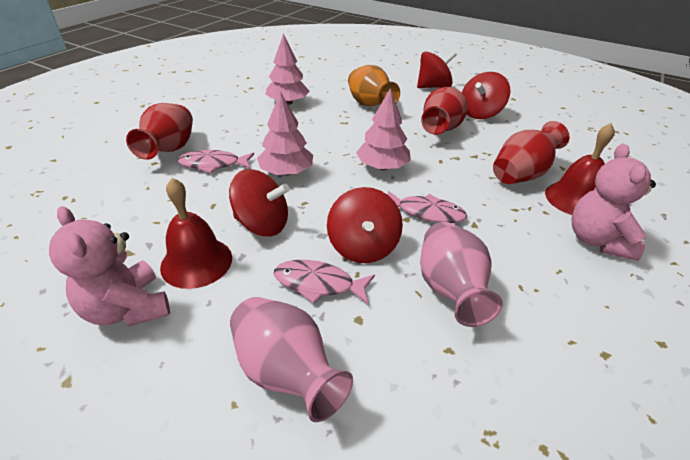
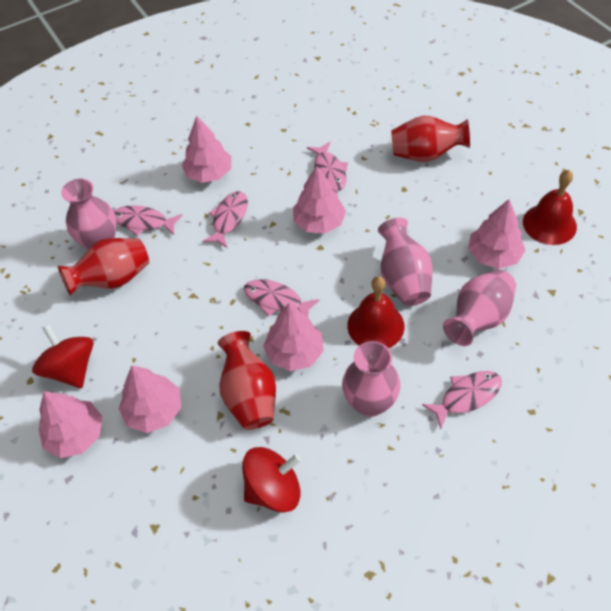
orange vase: 1 -> 0
pink fish: 3 -> 5
pink teddy bear: 2 -> 0
pink tree: 3 -> 6
pink vase: 2 -> 4
red spinning top: 4 -> 2

